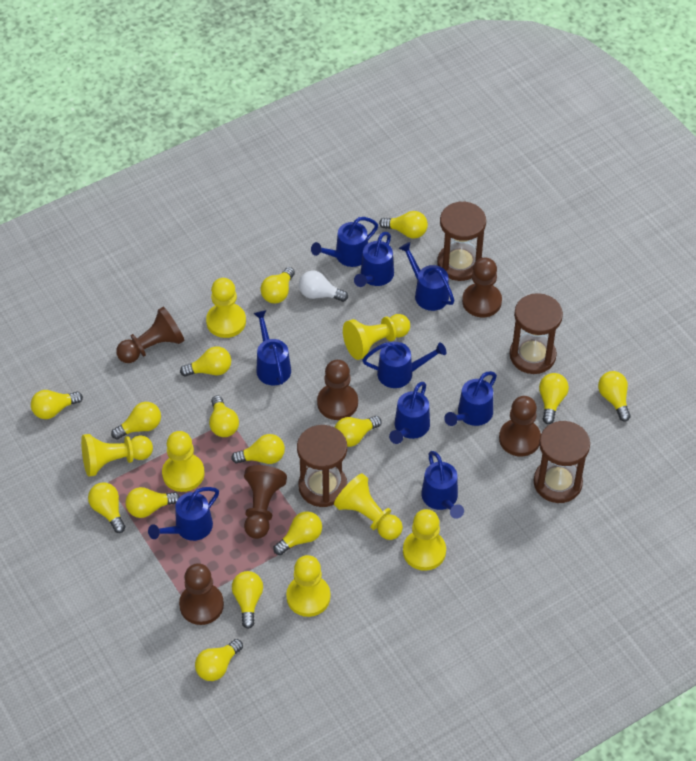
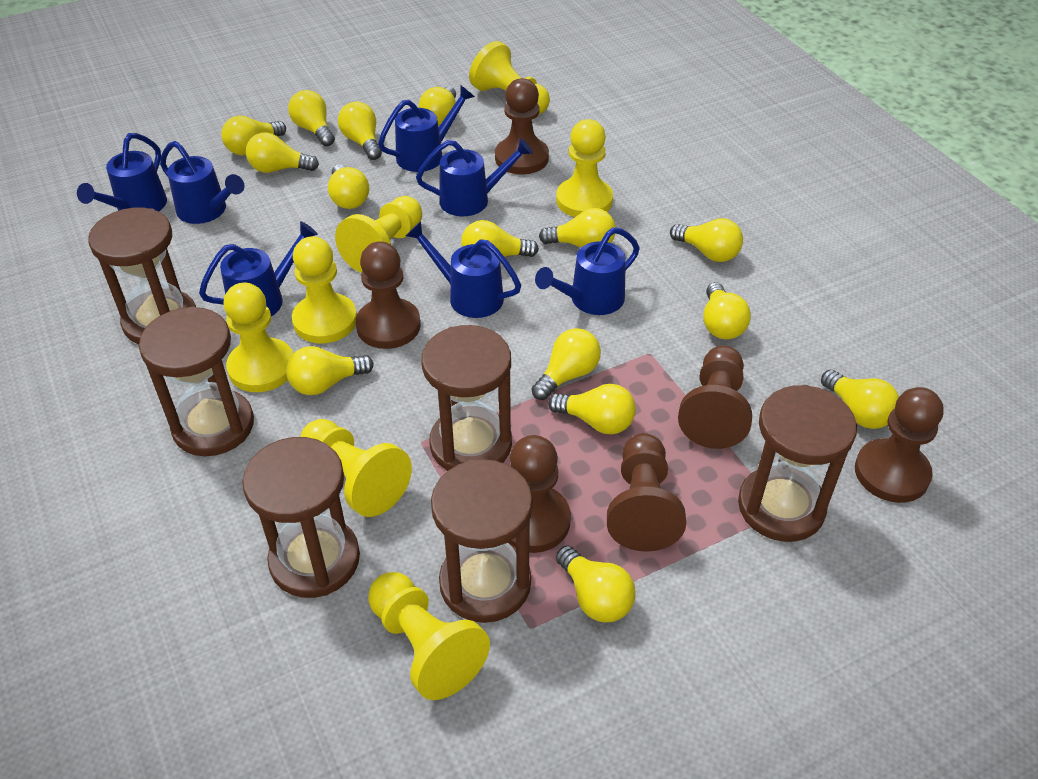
blue watering can: 9 -> 7
brown hourglass: 4 -> 6
white light bulb: 1 -> 0

